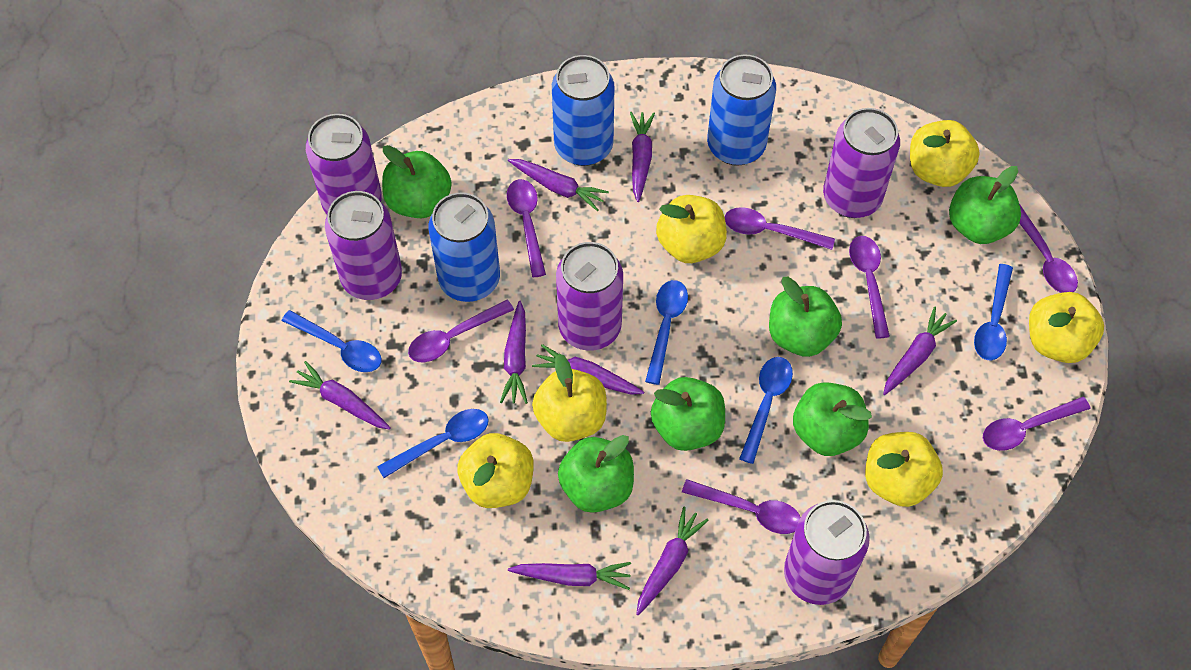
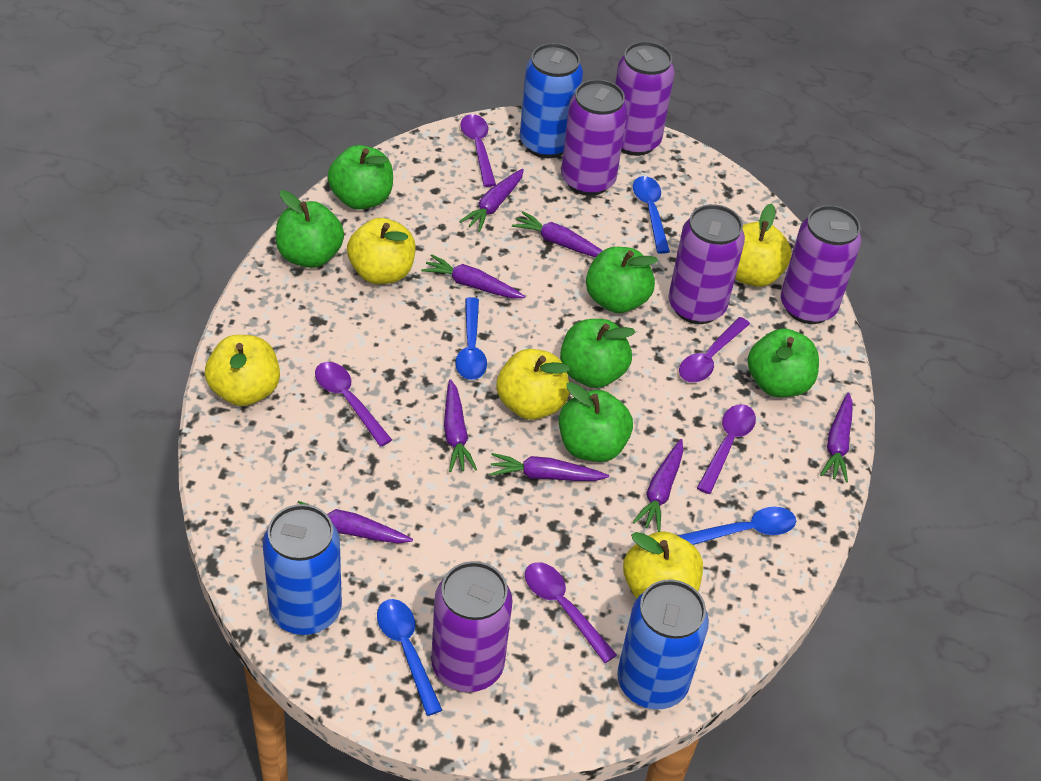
blue spoon: 5 -> 4
purple spoon: 7 -> 5
yellow apple: 6 -> 5

